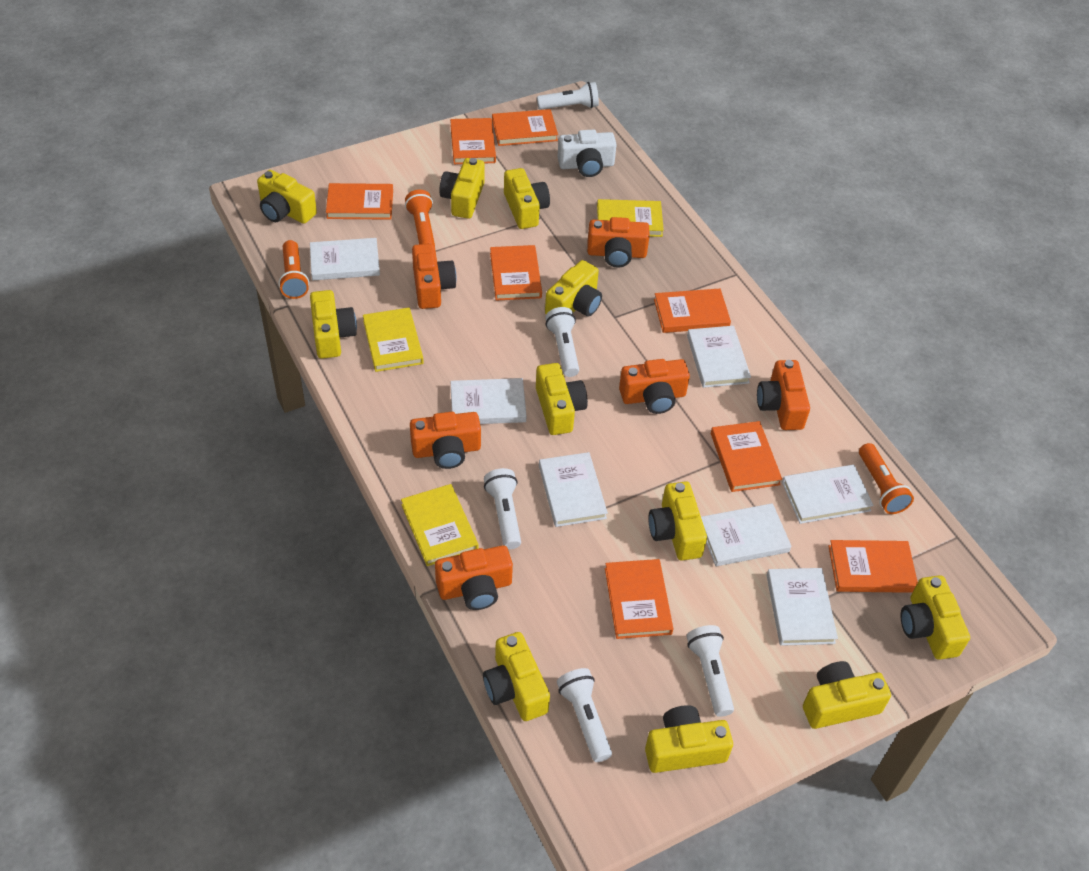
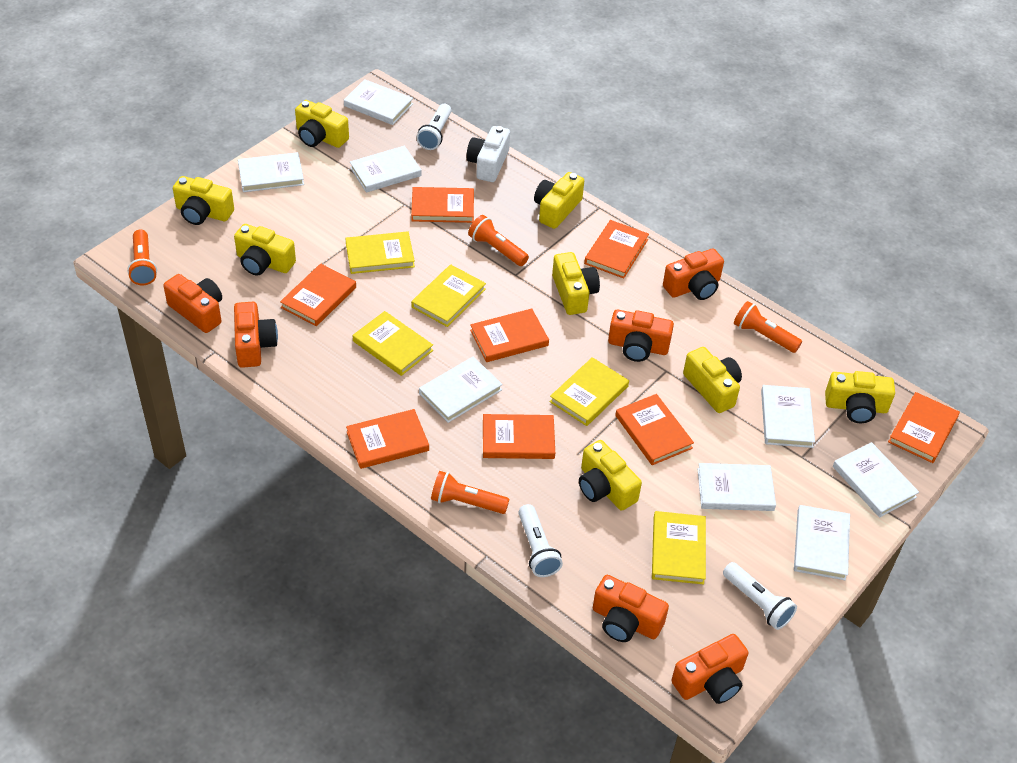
orange flashlight: 3 -> 4
white book: 7 -> 8
white flashlight: 5 -> 3
yellow book: 3 -> 5
yellow camera: 11 -> 8

